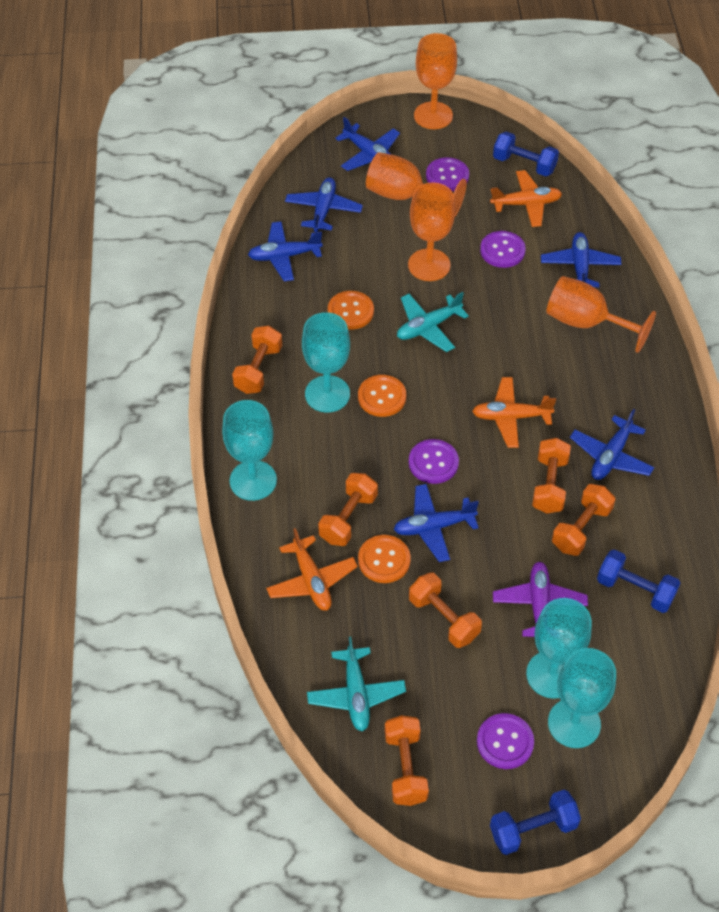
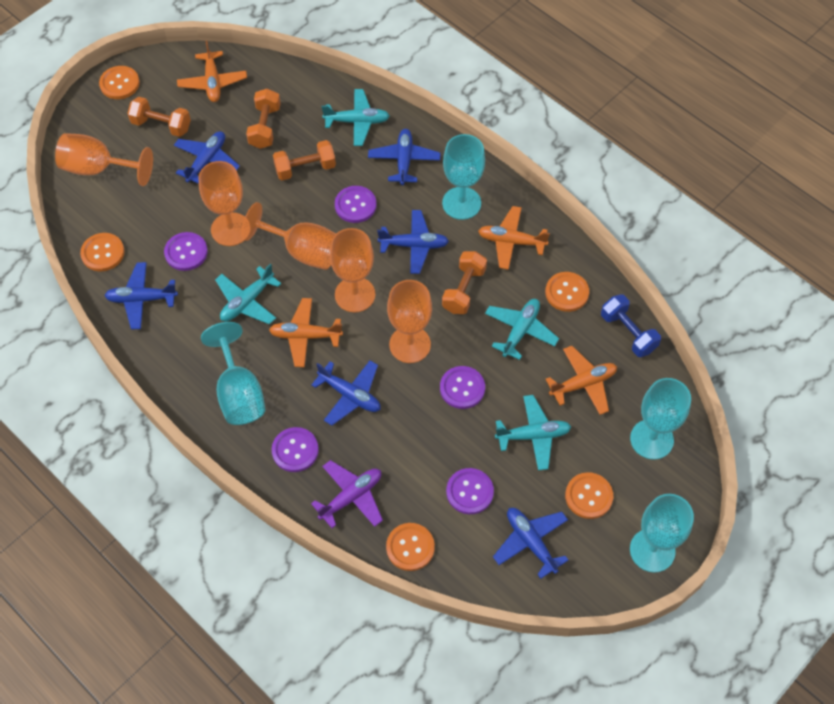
blue dumbbell: 3 -> 1
orange button: 3 -> 5
orange dumbbell: 6 -> 4
orange goblet: 4 -> 5
orange plane: 3 -> 4
purple button: 4 -> 5
turquoise plane: 2 -> 4

